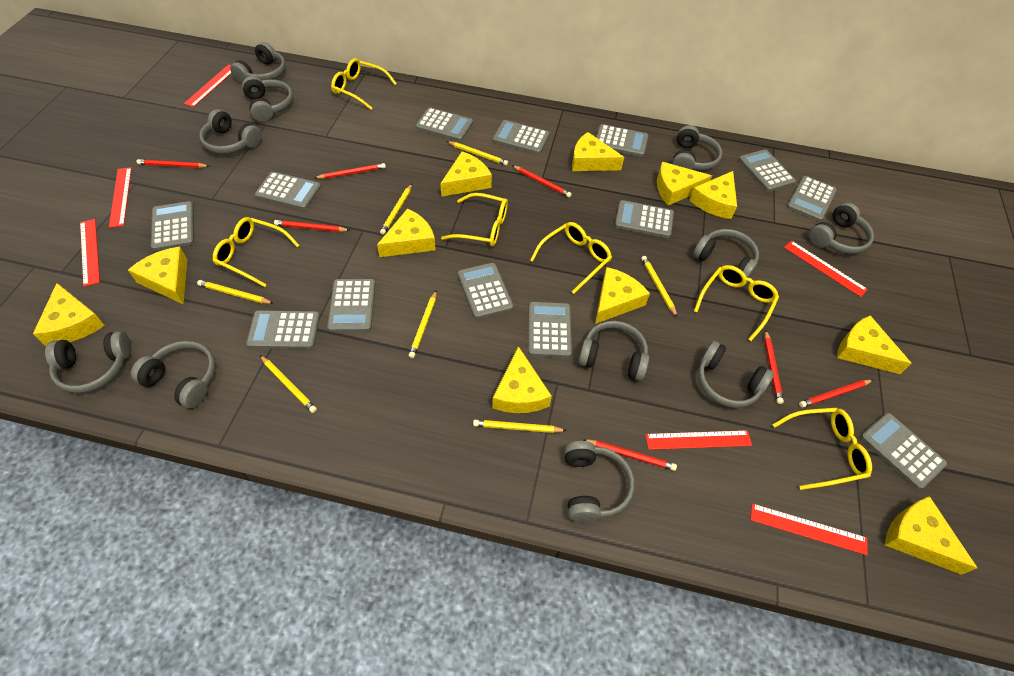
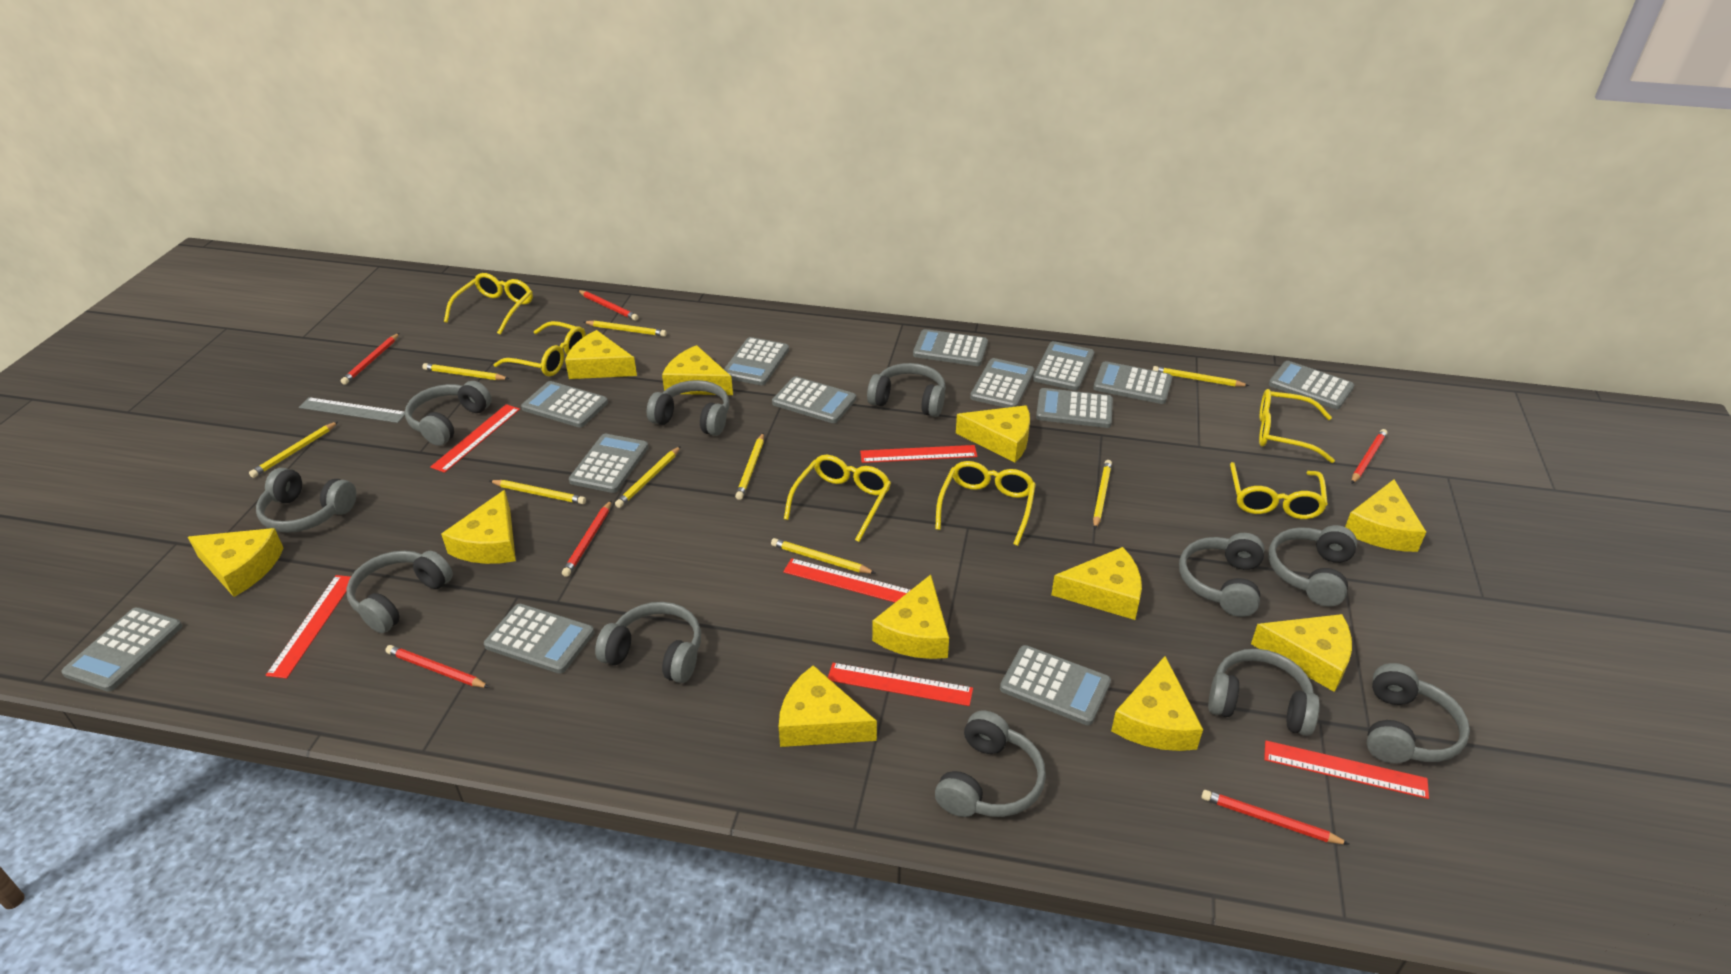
grey ruler: 0 -> 1
red pencil: 7 -> 6
yellow pencil: 7 -> 9

